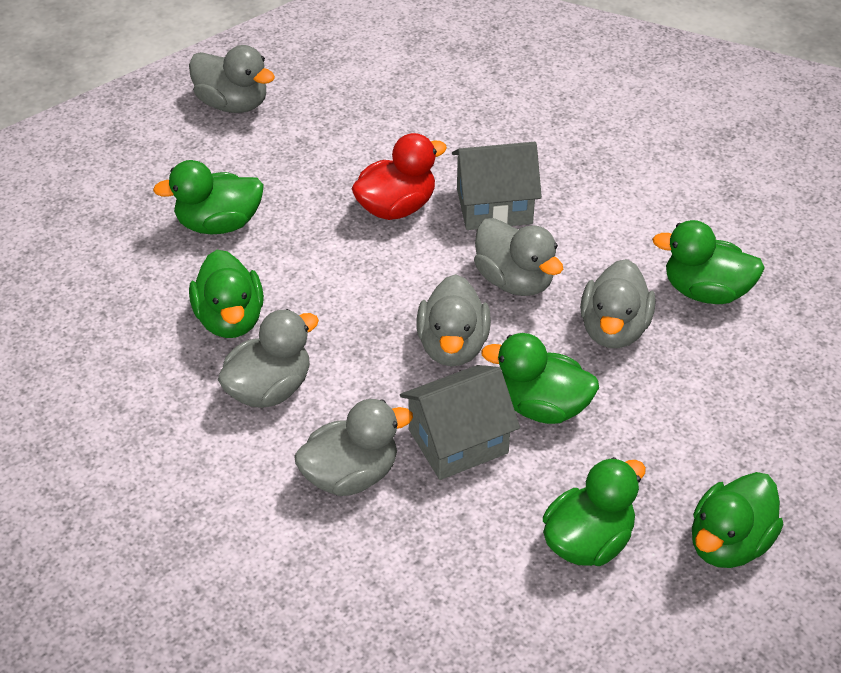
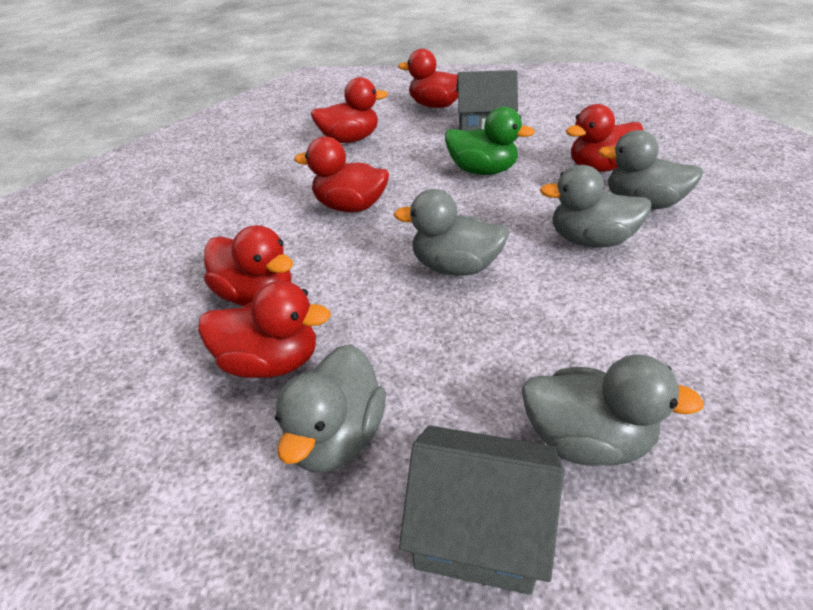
green duck: 6 -> 1
grey duck: 6 -> 5
red duck: 1 -> 6

